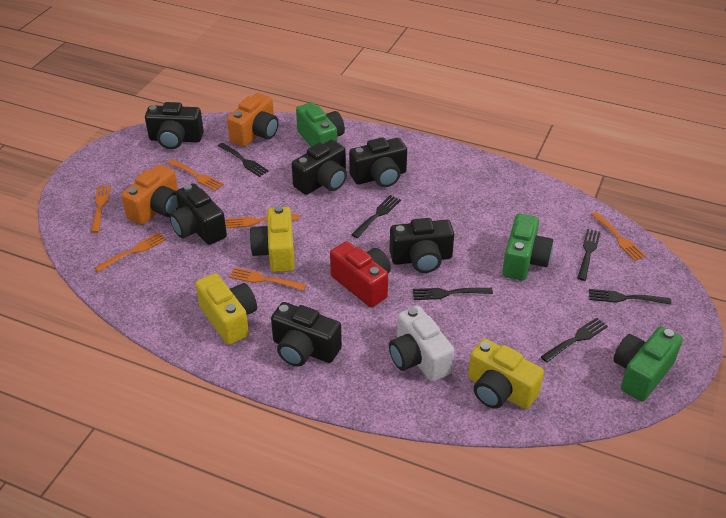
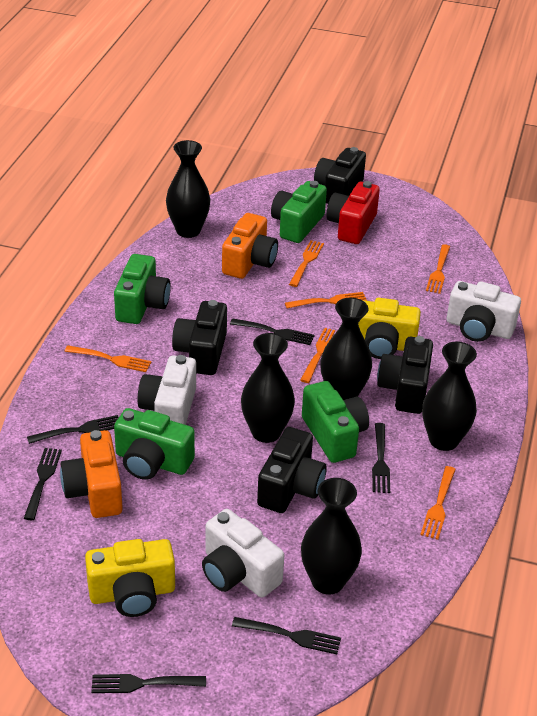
black camera: 6 -> 4
black vase: 0 -> 5
green camera: 3 -> 4
white camera: 1 -> 3
yellow camera: 3 -> 2

